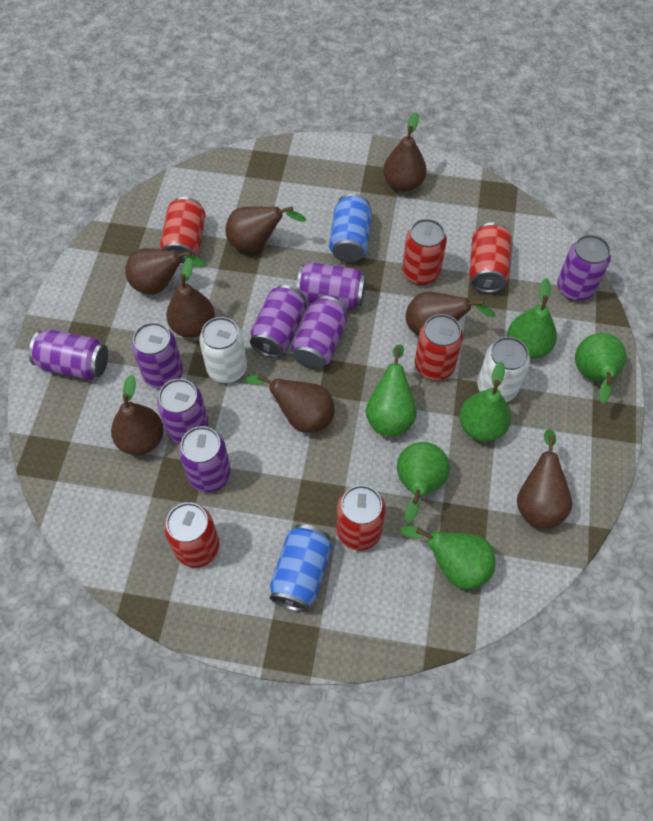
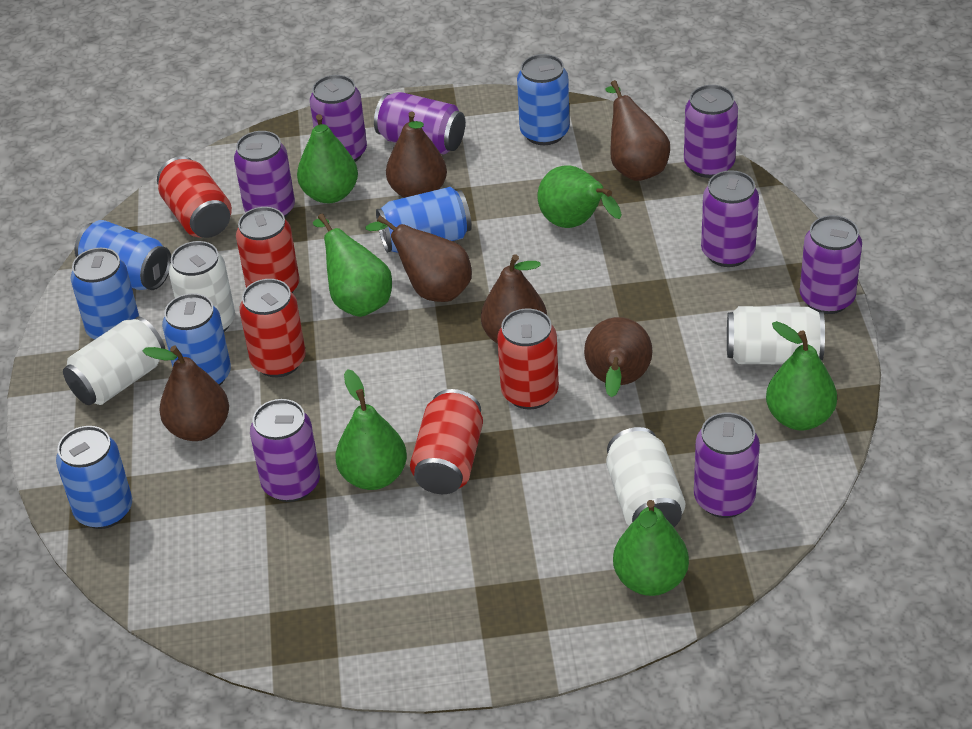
blue can: 2 -> 6
brown pear: 8 -> 6
red can: 6 -> 5
white can: 2 -> 4

